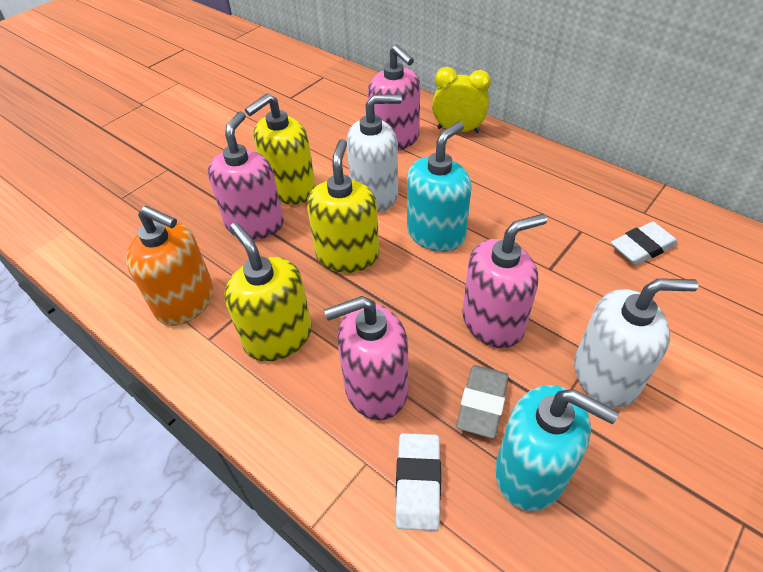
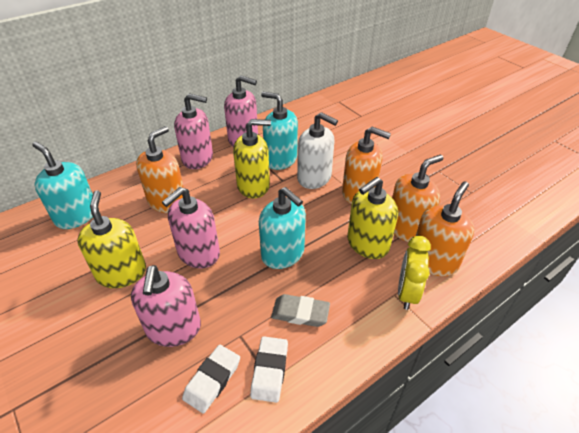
orange soap dispenser: 1 -> 4
turquoise soap dispenser: 2 -> 3
white soap dispenser: 2 -> 1

